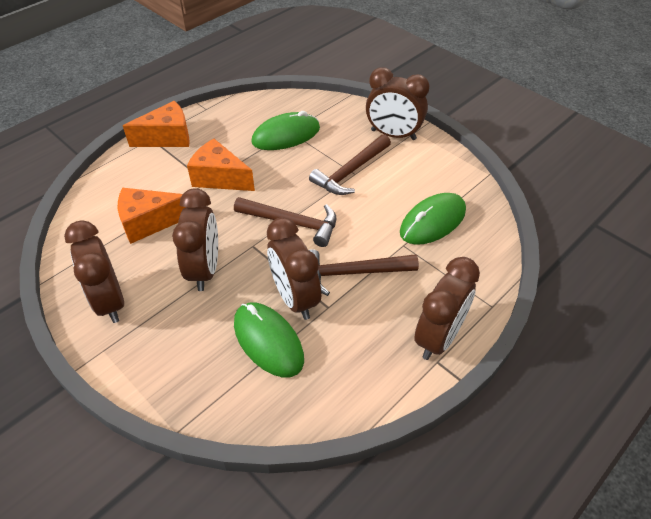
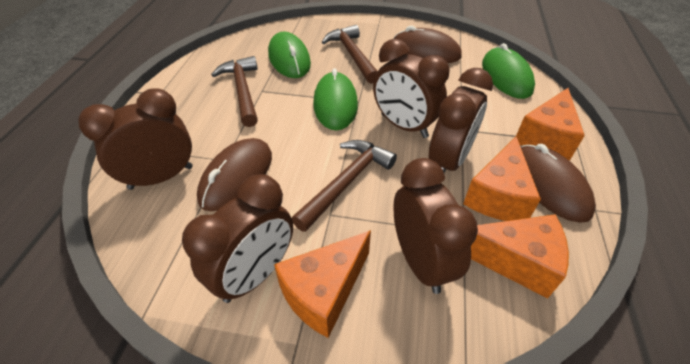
brown mouse: 0 -> 3
orange cheese: 3 -> 4

